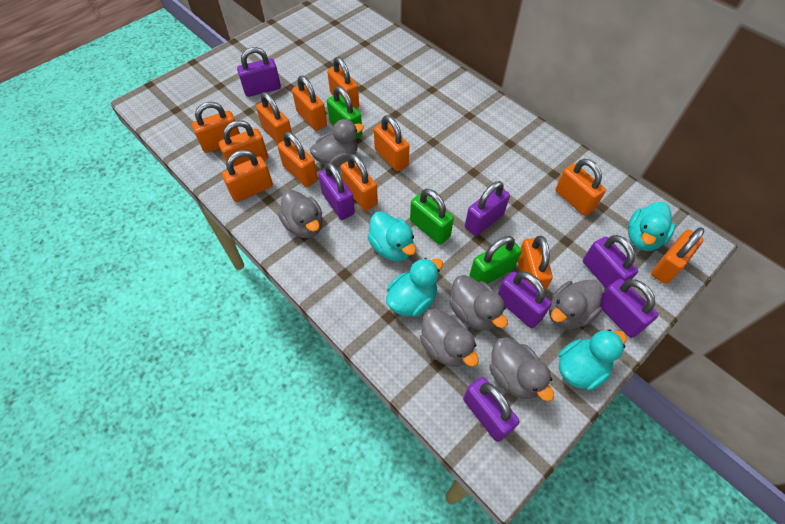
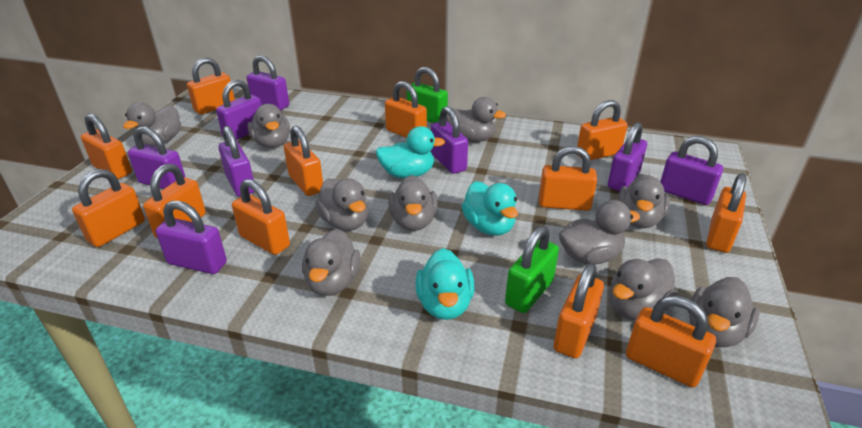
green padlock: 3 -> 2
grey duck: 6 -> 10
purple padlock: 7 -> 8
turquoise duck: 4 -> 3

